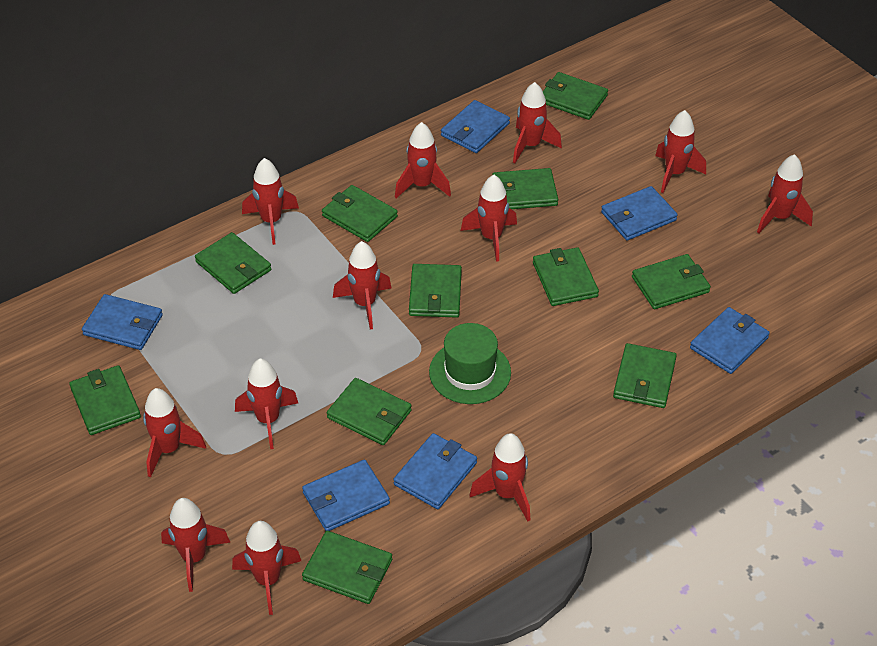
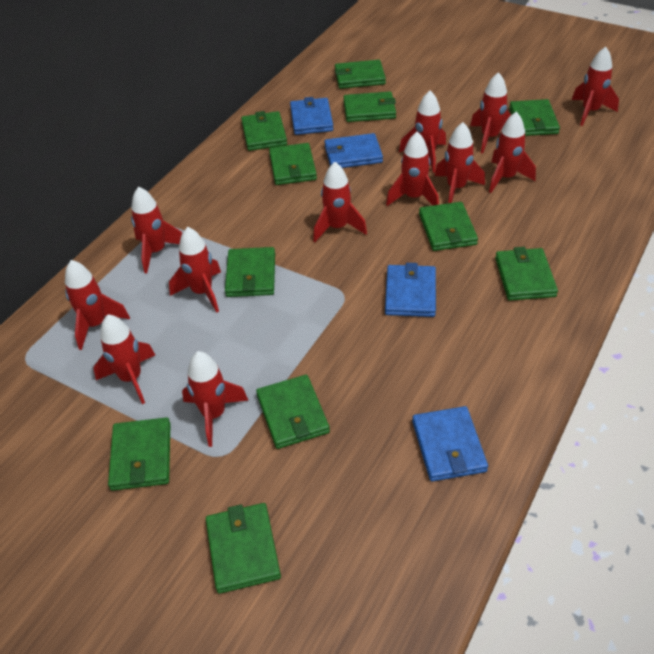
blue wallet: 6 -> 4
green hat: 1 -> 0

